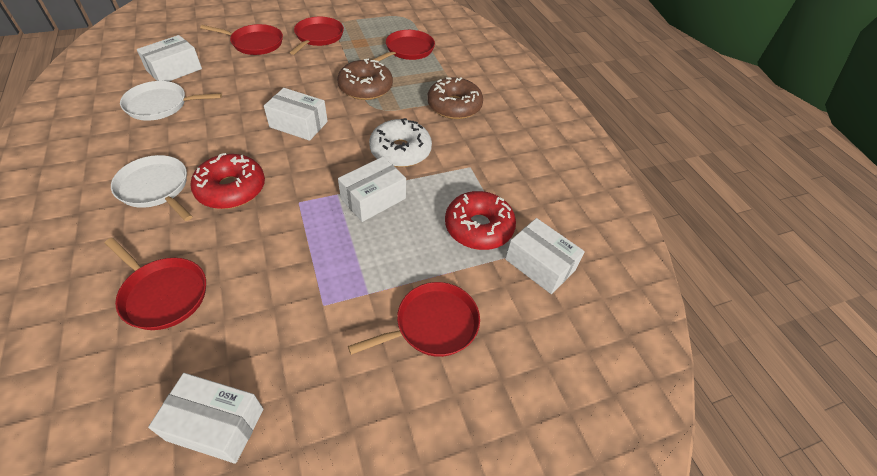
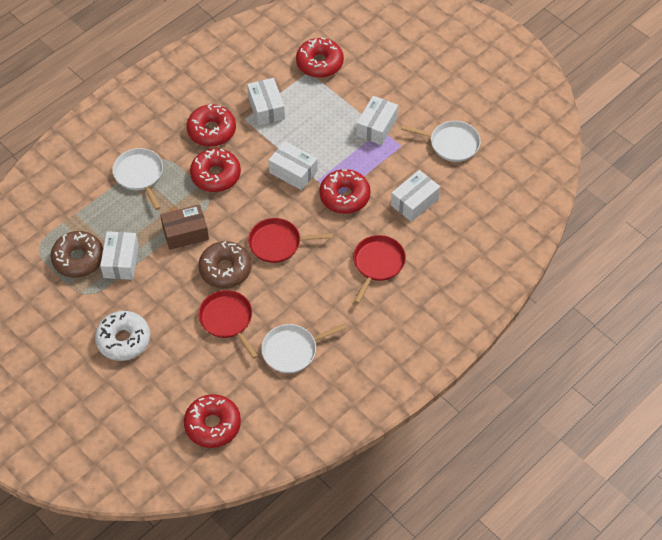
brown box: 0 -> 1
red donut: 2 -> 5
red pan: 5 -> 3
white pan: 2 -> 3

